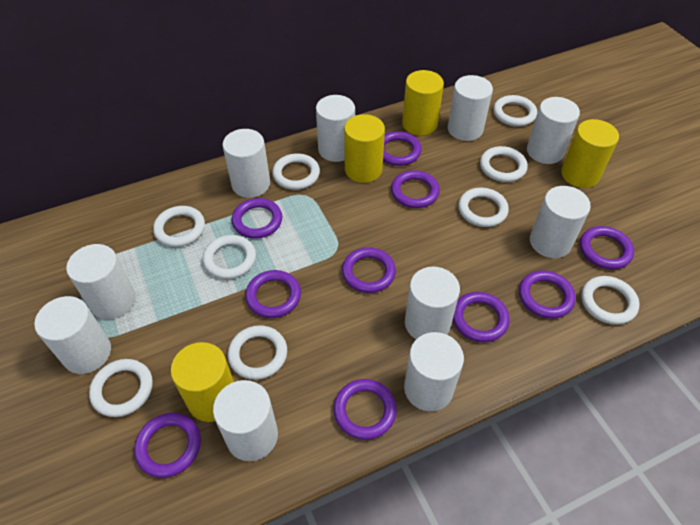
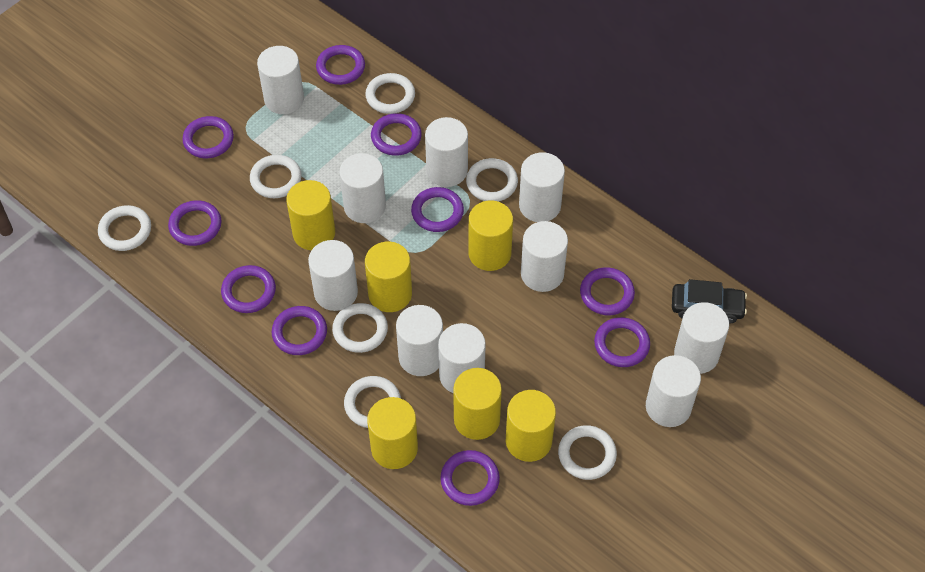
black car: 0 -> 1
white ring: 9 -> 7
yellow cylinder: 4 -> 6

